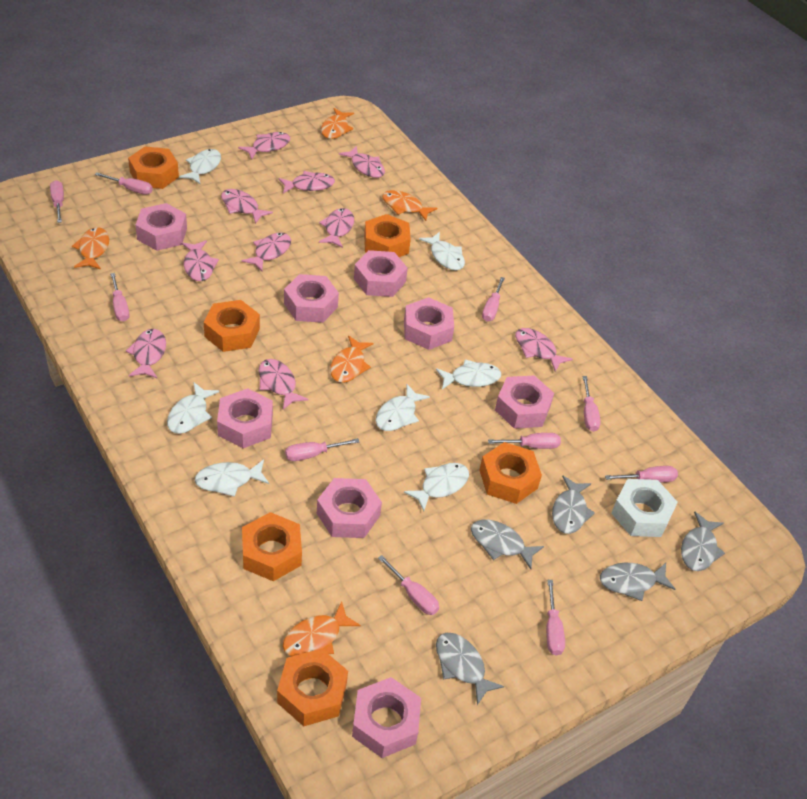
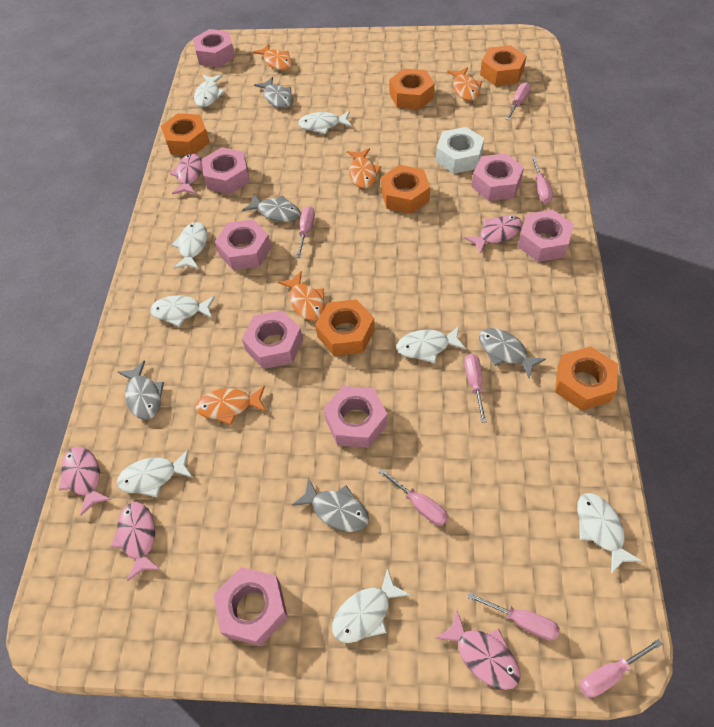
pink fish: 10 -> 5
pink screwdriver: 10 -> 7
white fish: 7 -> 8

